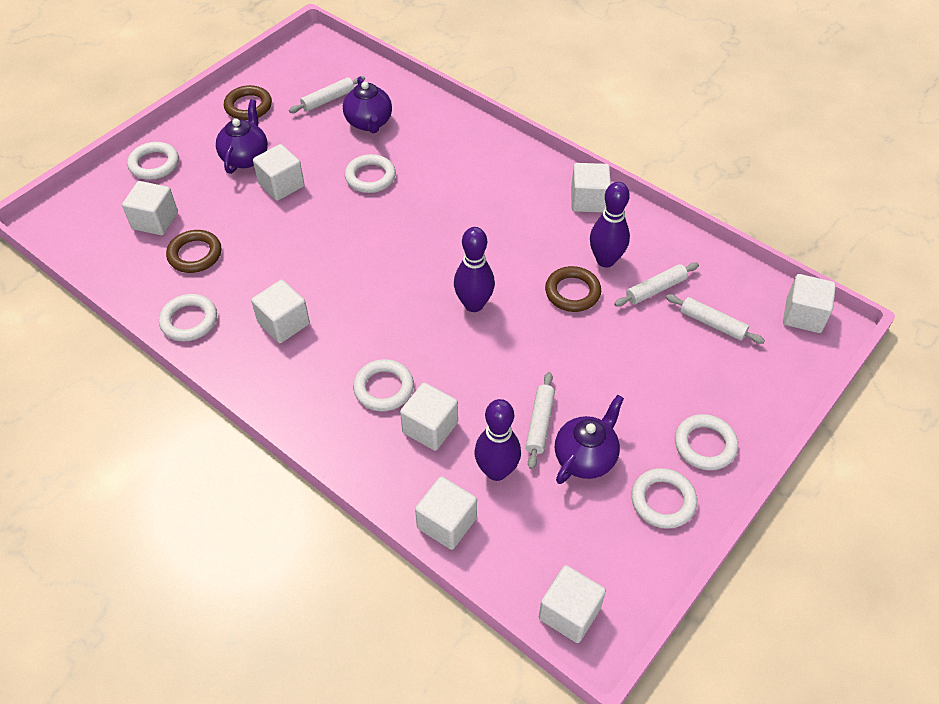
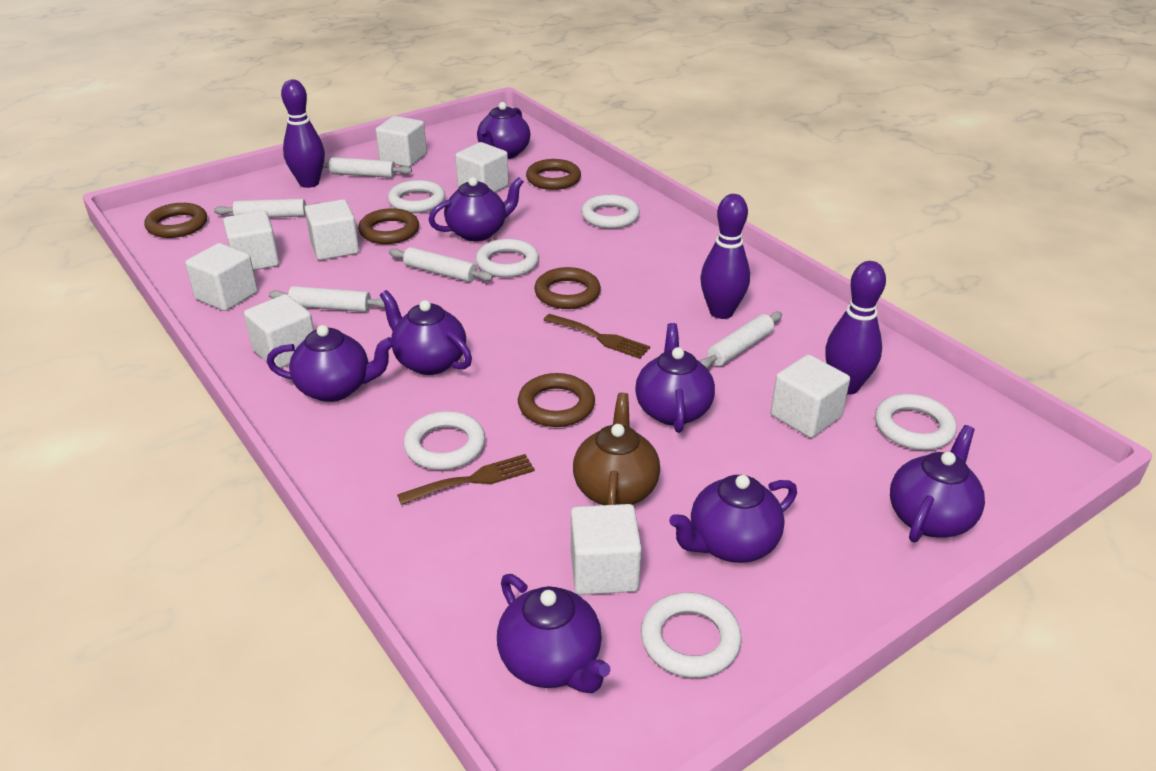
brown fork: 0 -> 2
brown ring: 3 -> 5
brown teapot: 0 -> 1
purple teapot: 3 -> 8
white rolling pin: 4 -> 5

